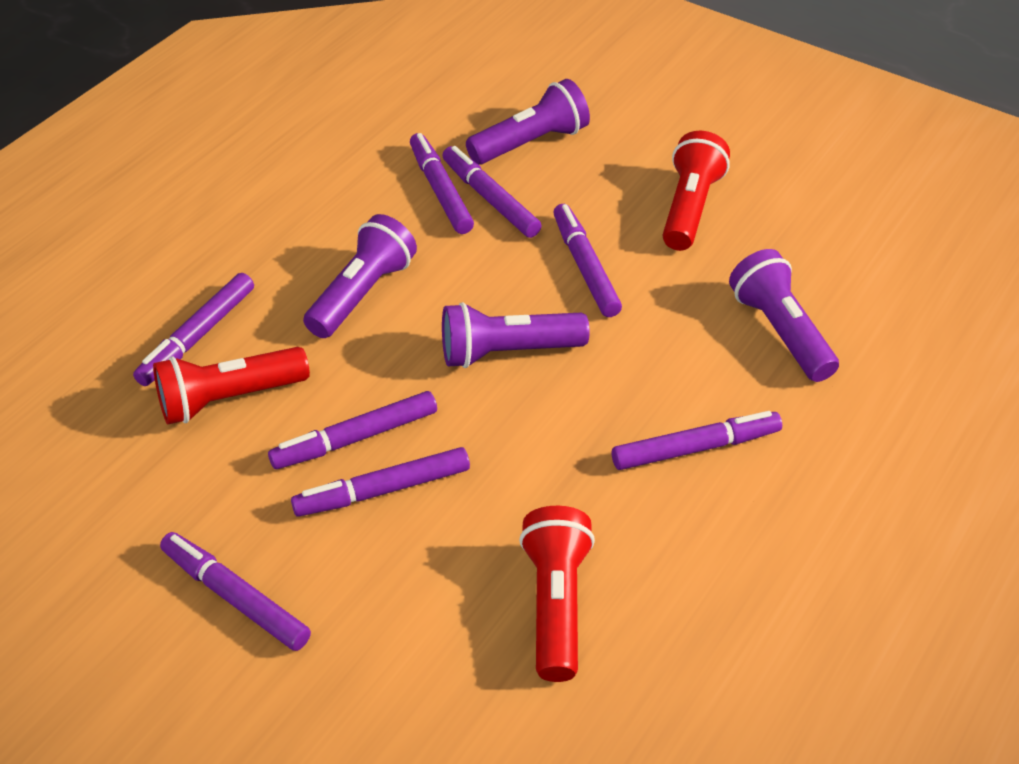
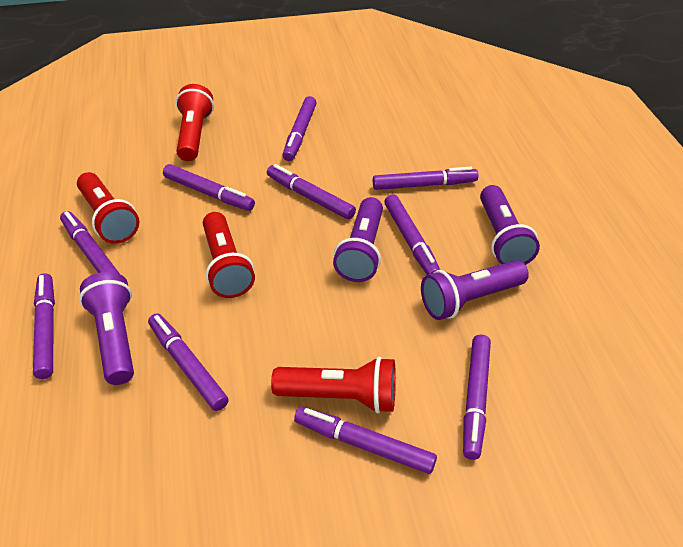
purple marker: 8 -> 10
red flashlight: 3 -> 4

